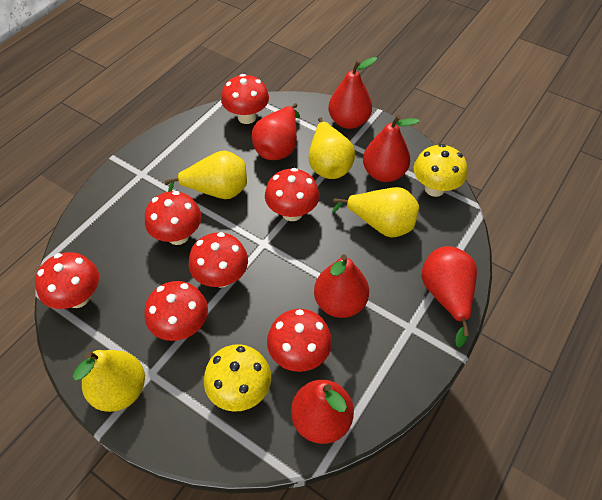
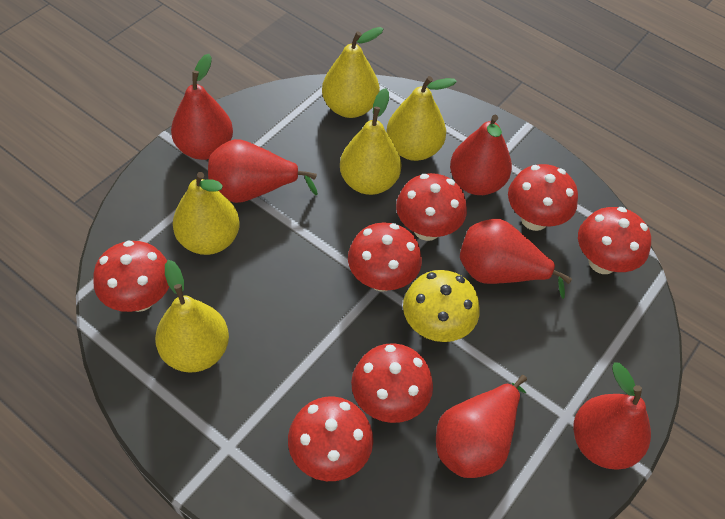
yellow mushroom: 2 -> 1
yellow pear: 4 -> 5

